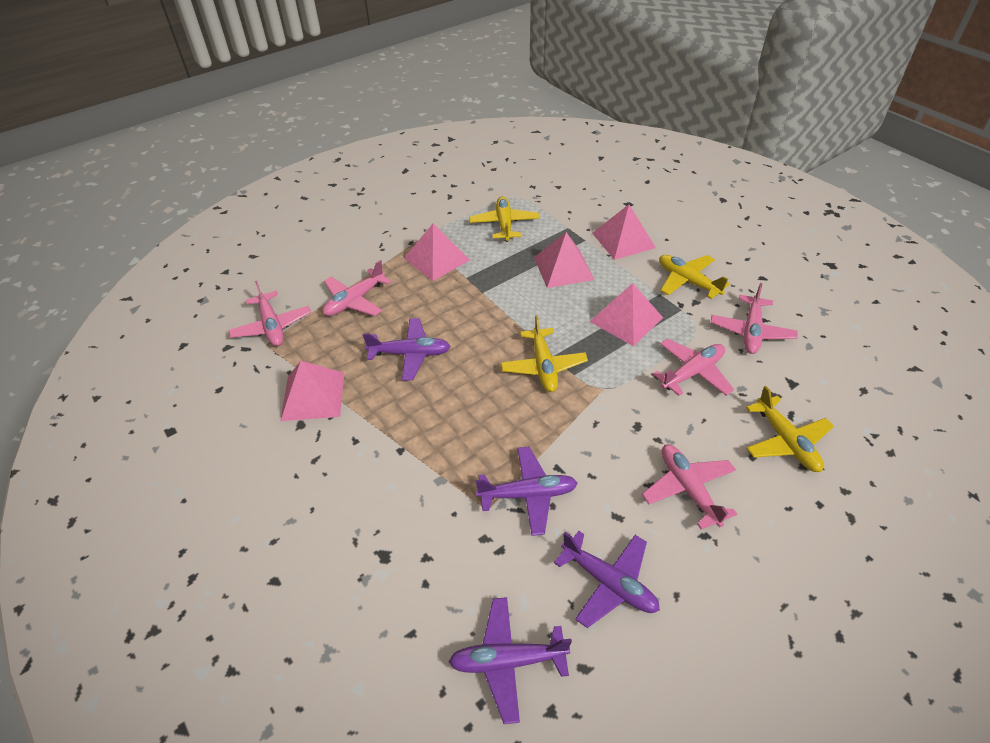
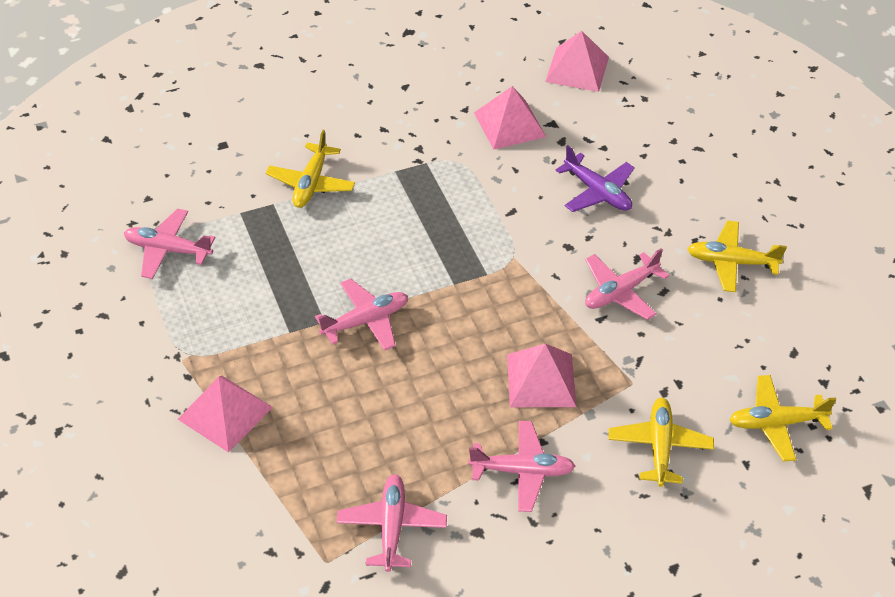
pink pyramid: 5 -> 4
purple plane: 4 -> 1

